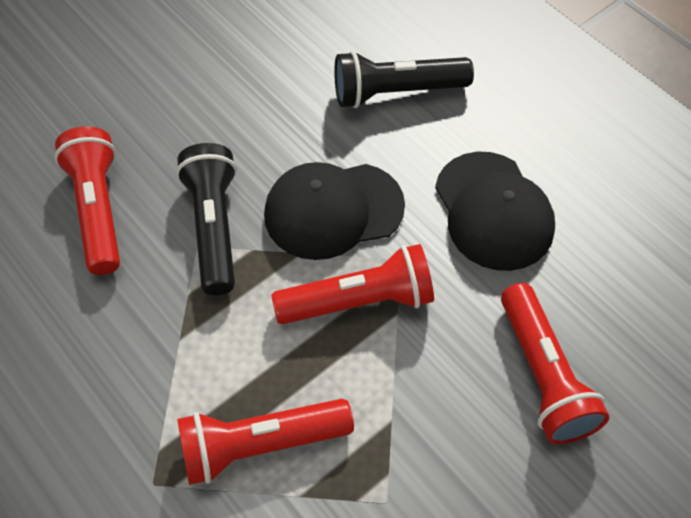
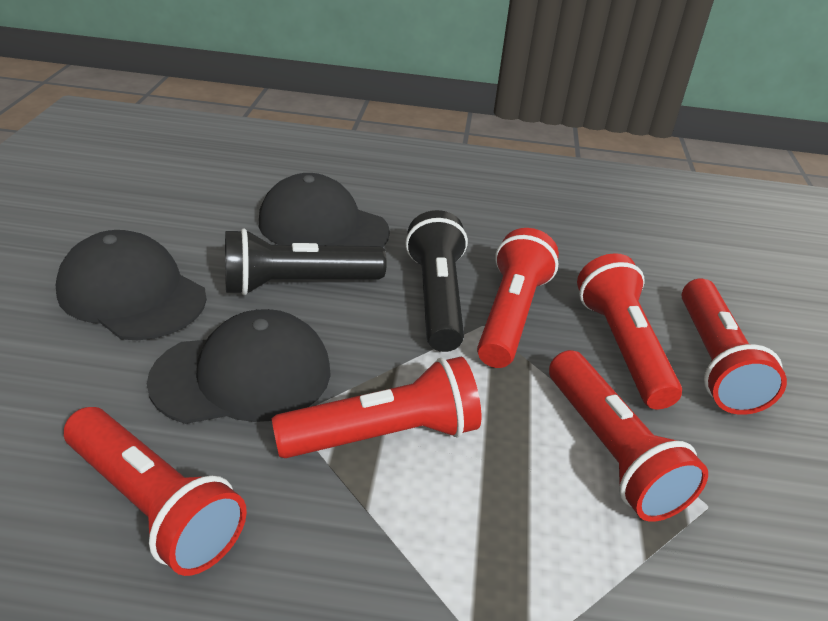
black cap: 2 -> 3
red flashlight: 4 -> 6

